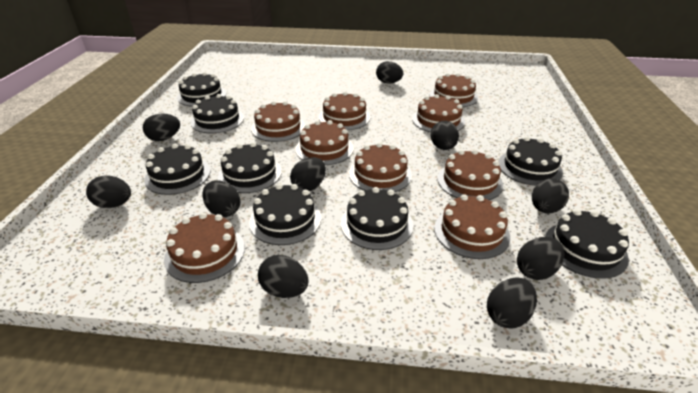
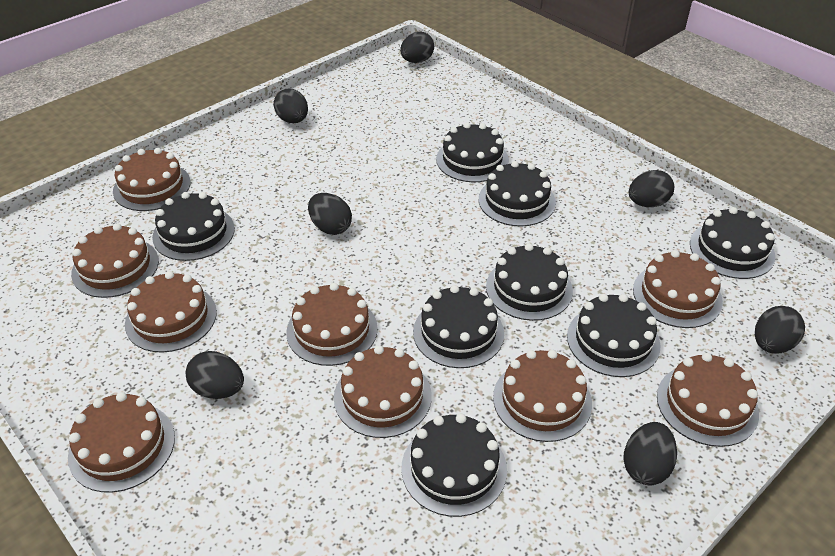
black egg: 10 -> 7

